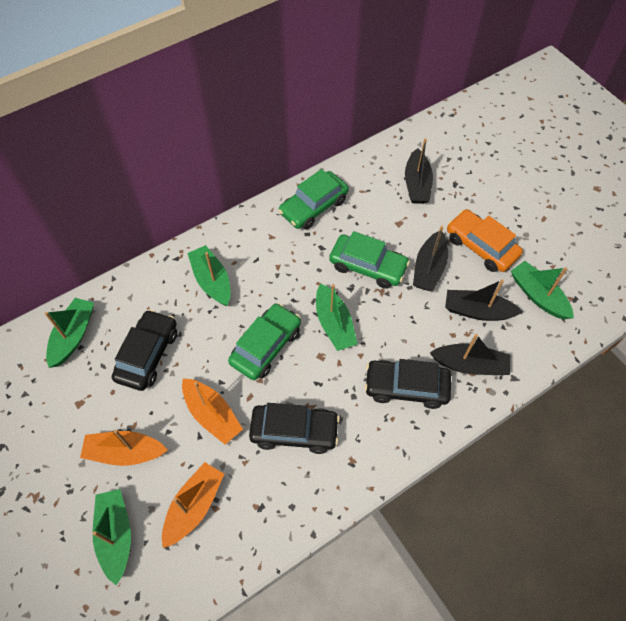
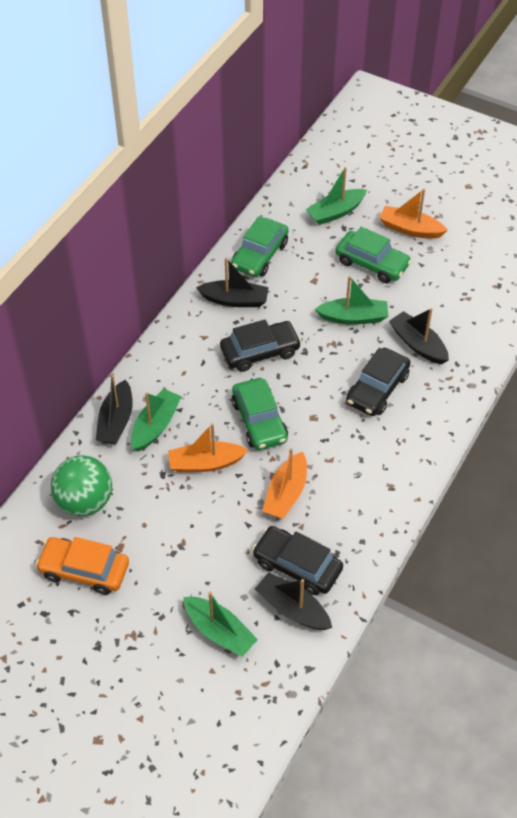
green ball: 0 -> 1
green boat: 5 -> 4

